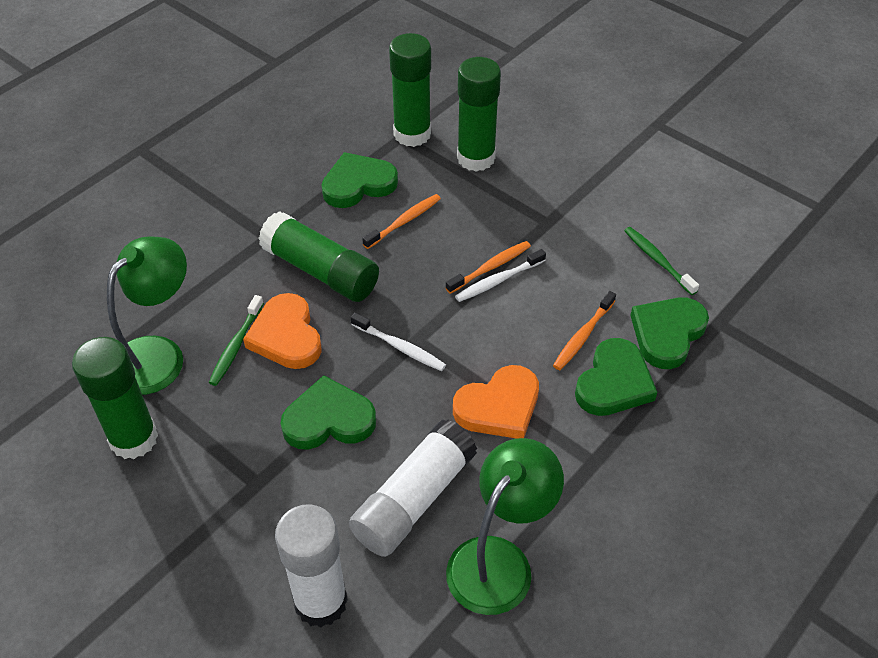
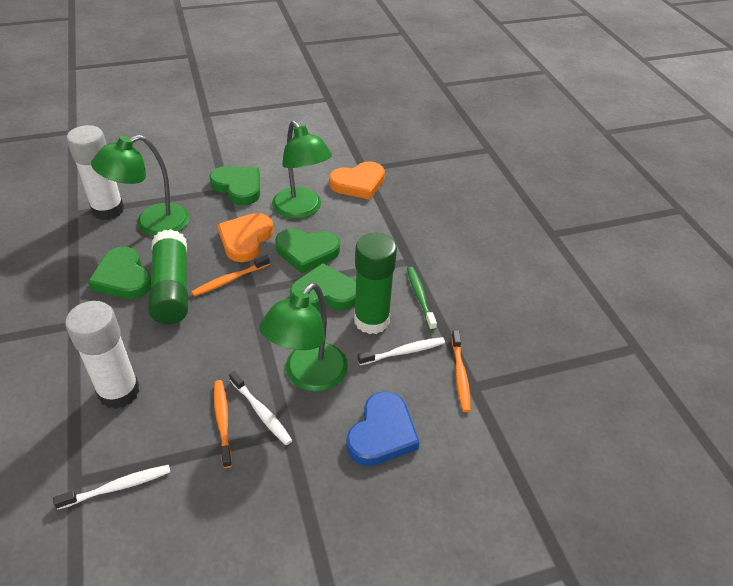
blue heart: 0 -> 1
green glue stick: 4 -> 2
green lamp: 2 -> 3
green toothbrush: 2 -> 1
white toothbrush: 2 -> 3

